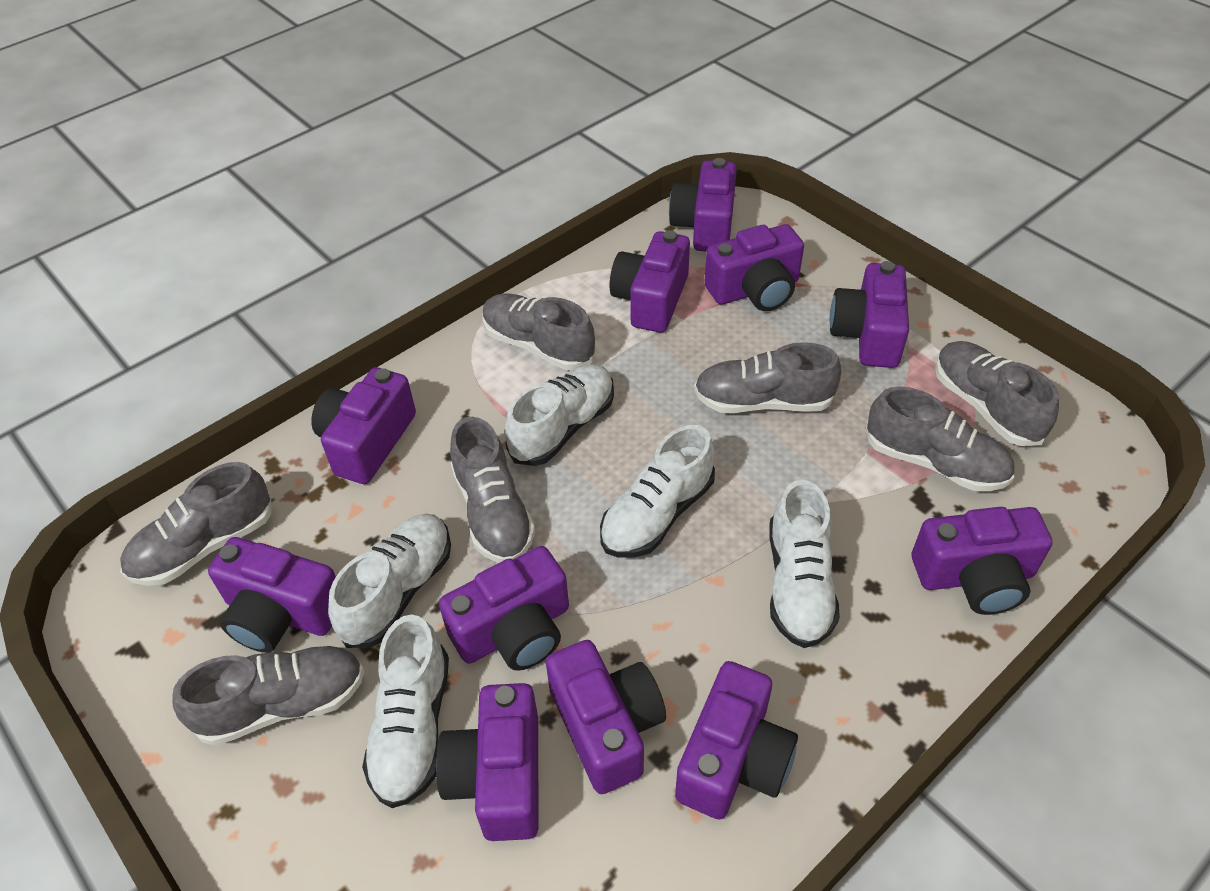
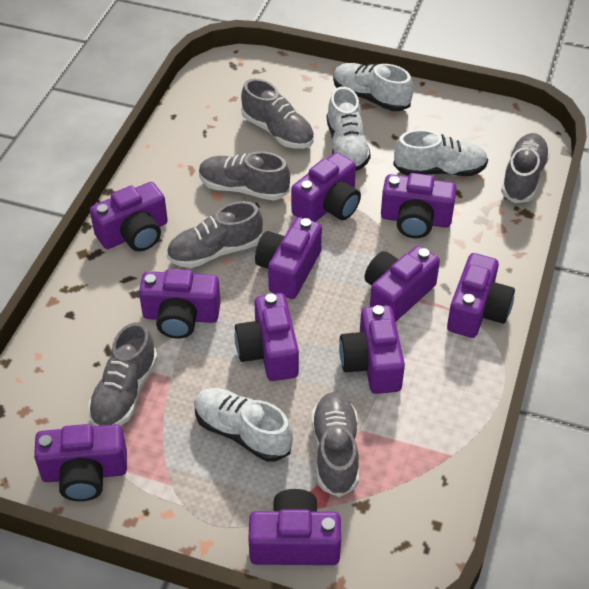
grey shoe: 7 -> 6
white shoe: 5 -> 4

